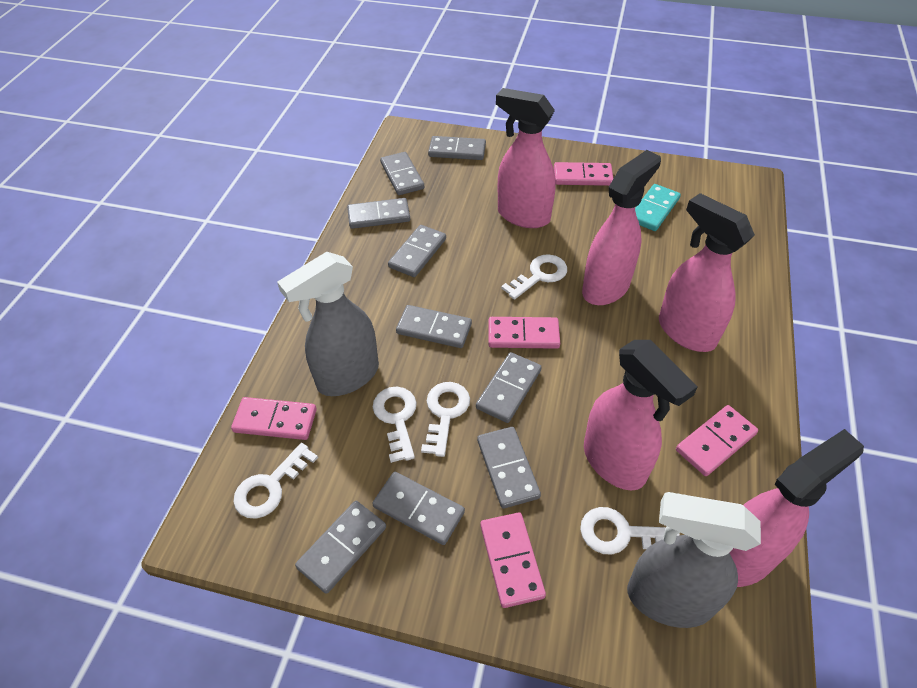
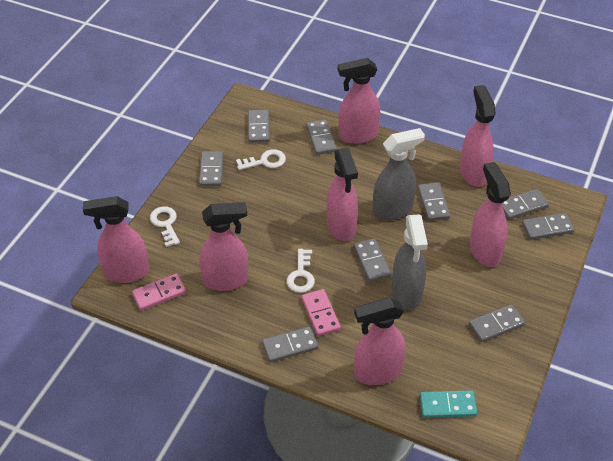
pink domino: 5 -> 2
pink spray bottle: 5 -> 7
white key: 5 -> 3

